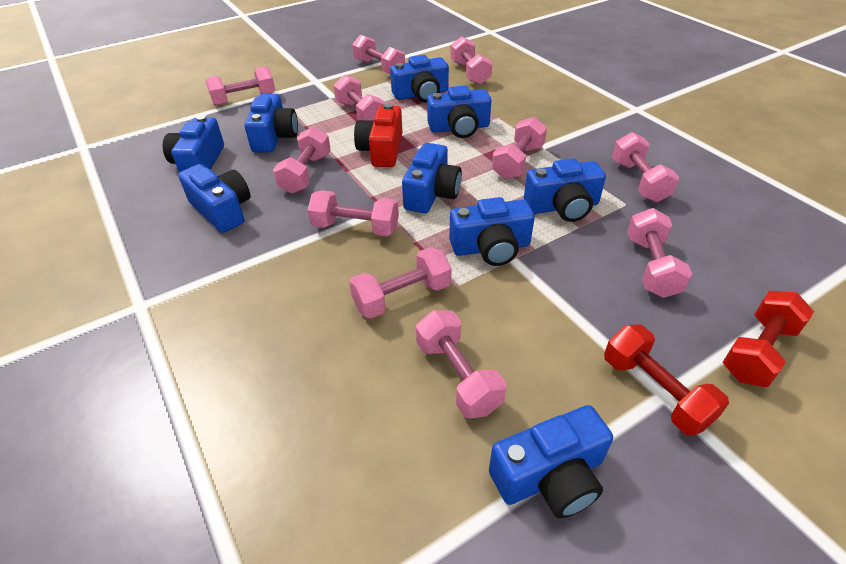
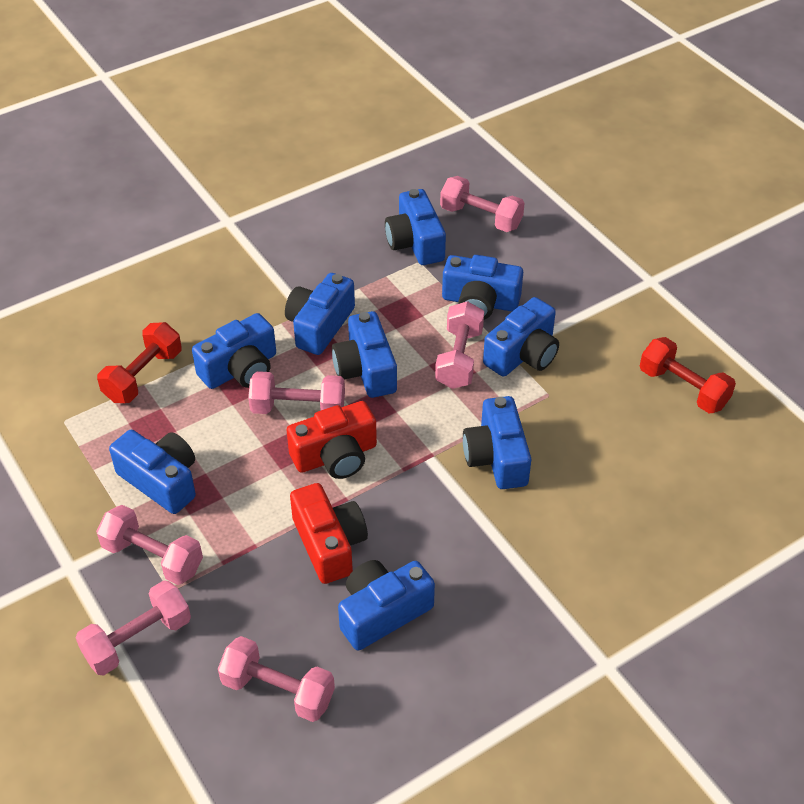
pink dumbbell: 11 -> 6
red camera: 1 -> 2

